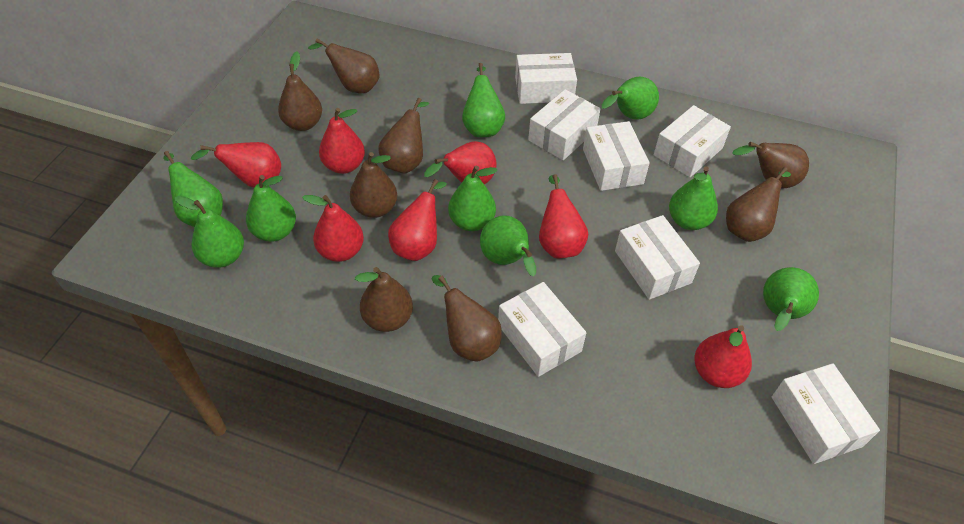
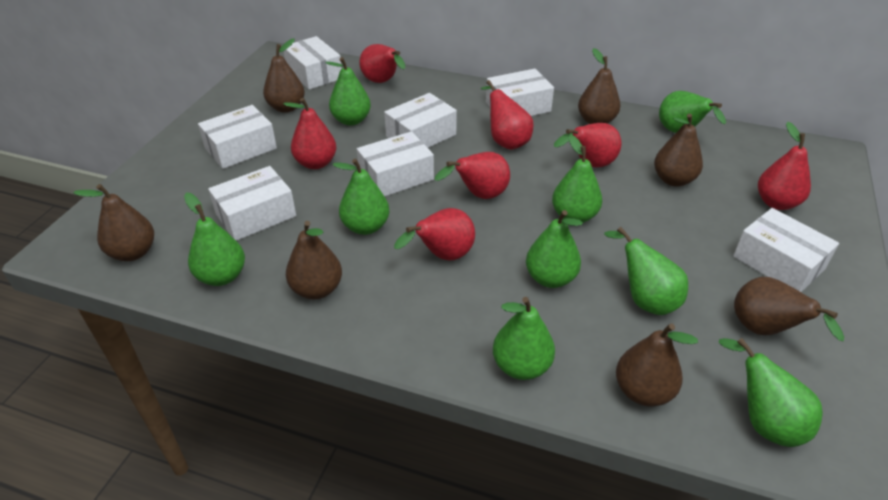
brown pear: 8 -> 7

